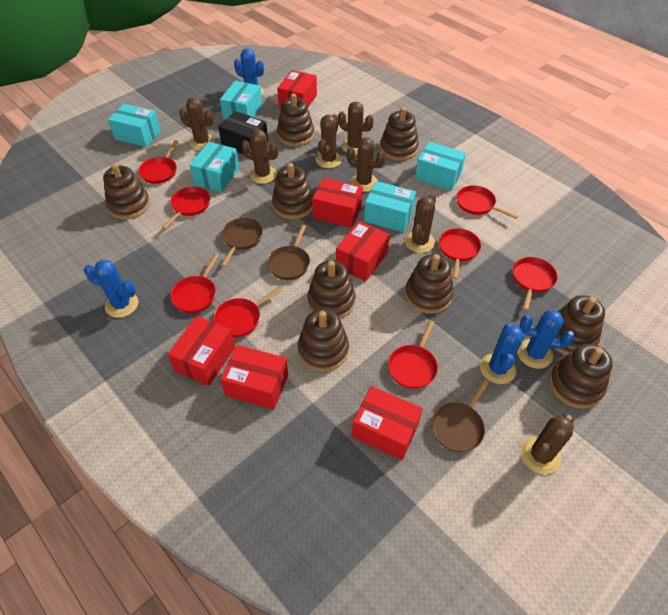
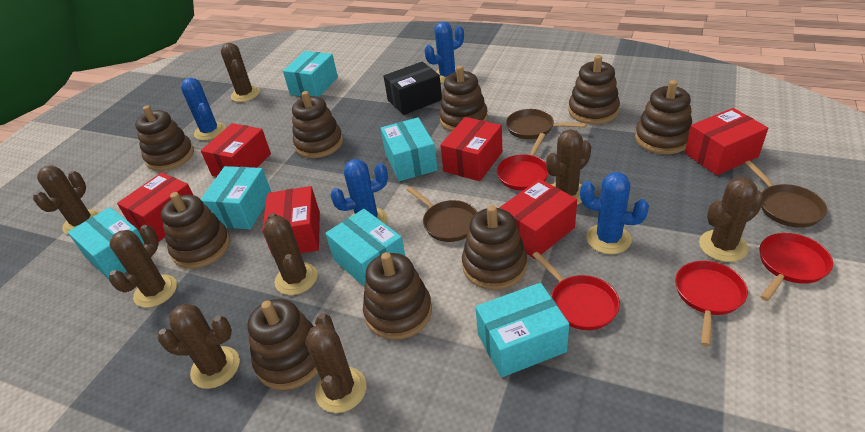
brown cactus: 7 -> 8
red pan: 8 -> 4
turquoise box: 5 -> 6

